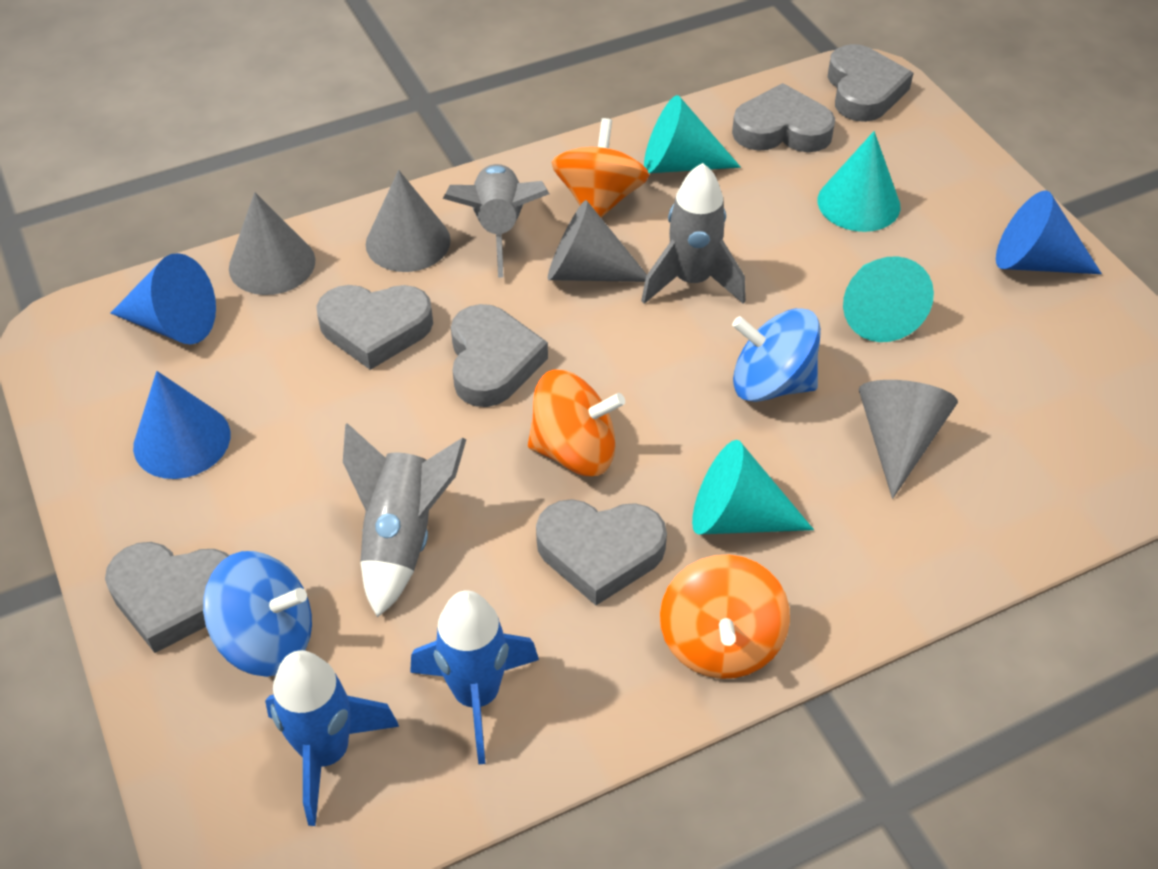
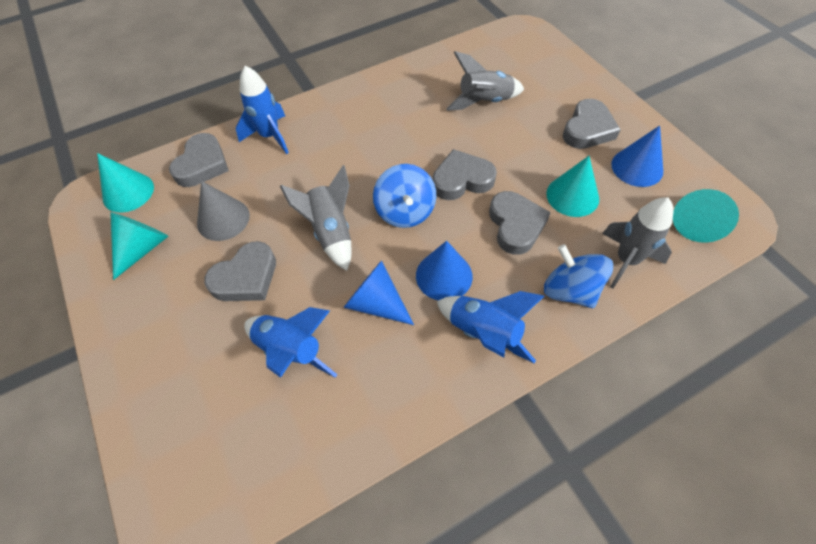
blue rocket: 2 -> 3
grey cone: 4 -> 1
grey heart: 6 -> 5
orange spinning top: 3 -> 0

